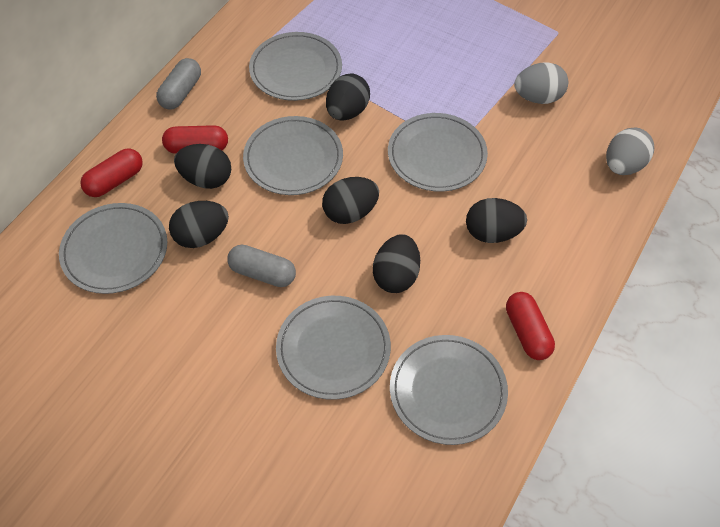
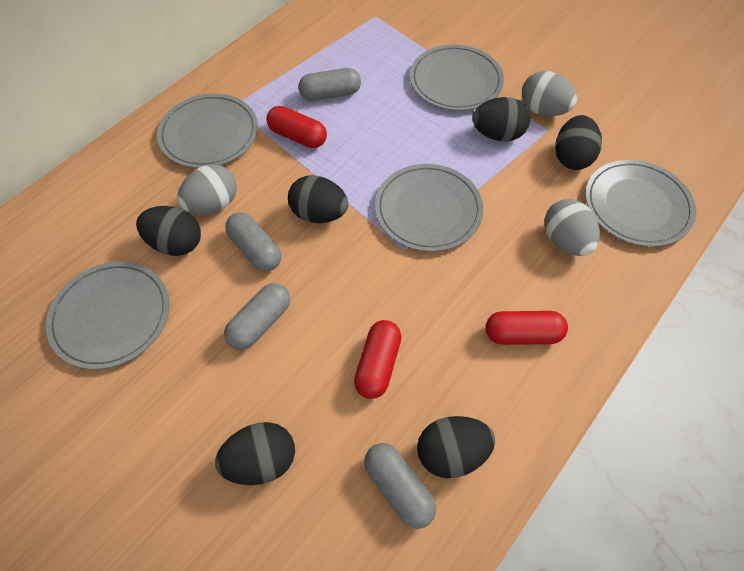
grey capsule: 2 -> 4
grey egg: 2 -> 3
grey plate: 6 -> 5

